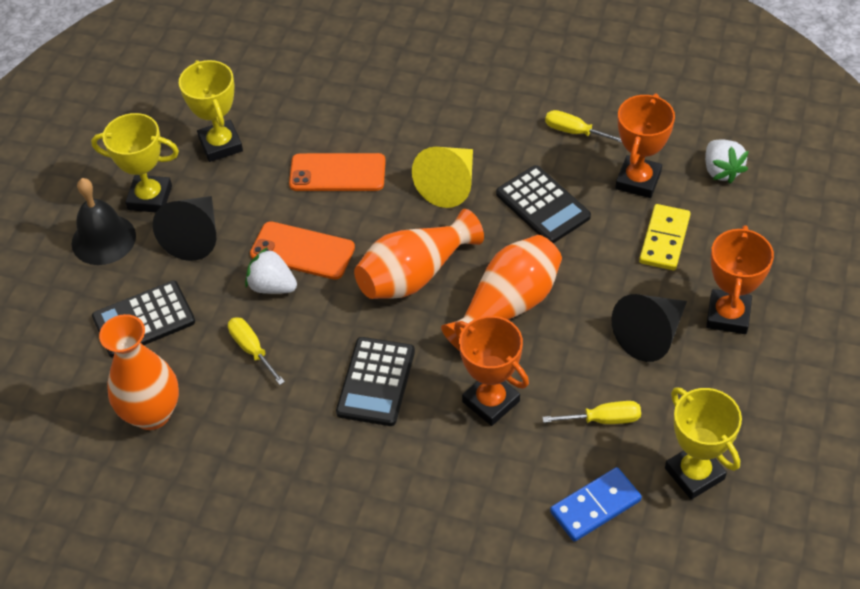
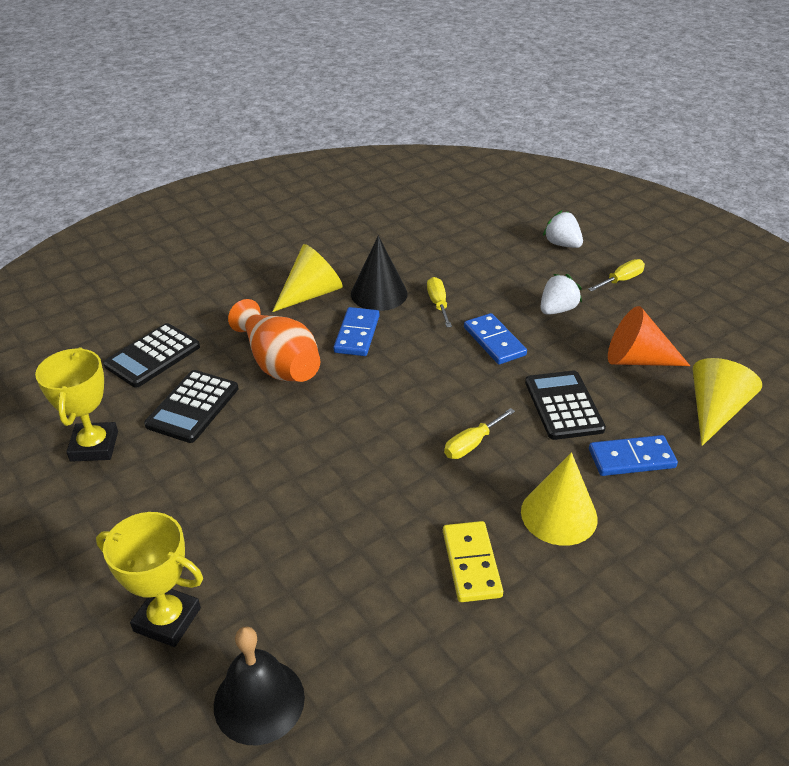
black cone: 2 -> 1
blue domino: 1 -> 3
orange cone: 0 -> 1
orange phone: 2 -> 0
orange trophy: 3 -> 0
orange vase: 3 -> 1
yellow cone: 1 -> 3
yellow trophy: 3 -> 2

